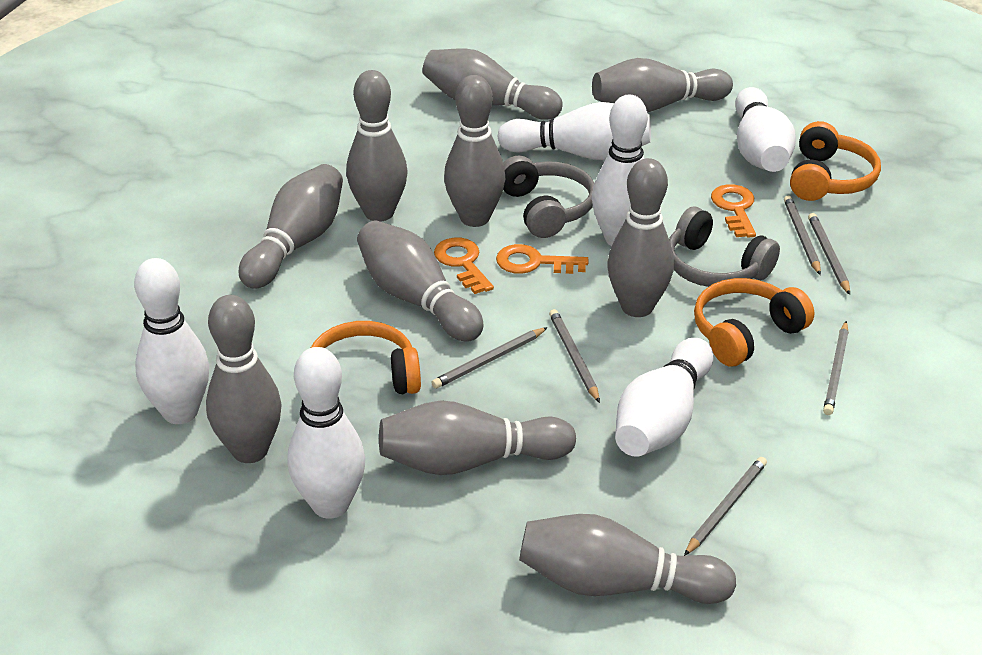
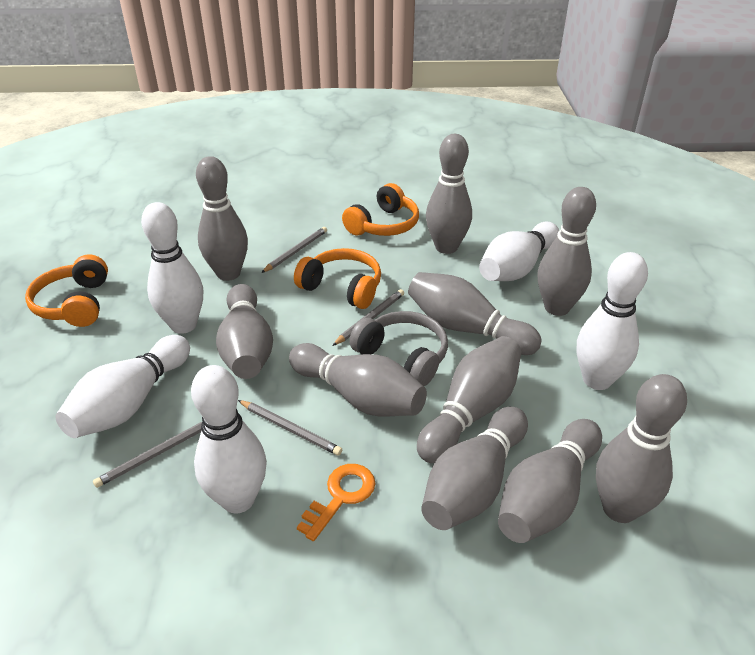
grey headphones: 2 -> 1
grey pencil: 6 -> 4
orange key: 3 -> 1
white bowling pin: 6 -> 5

